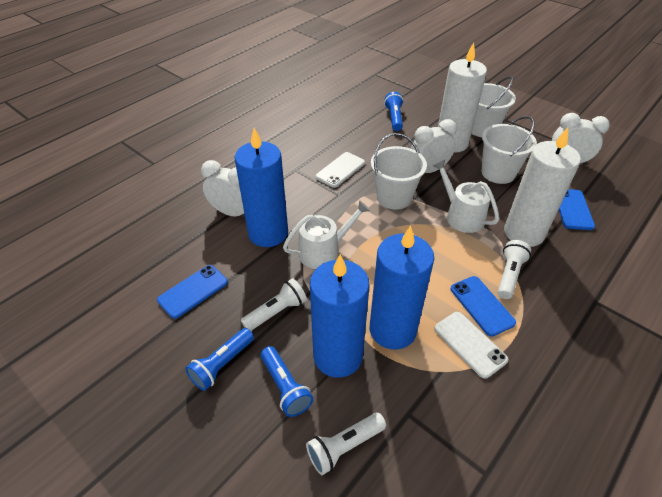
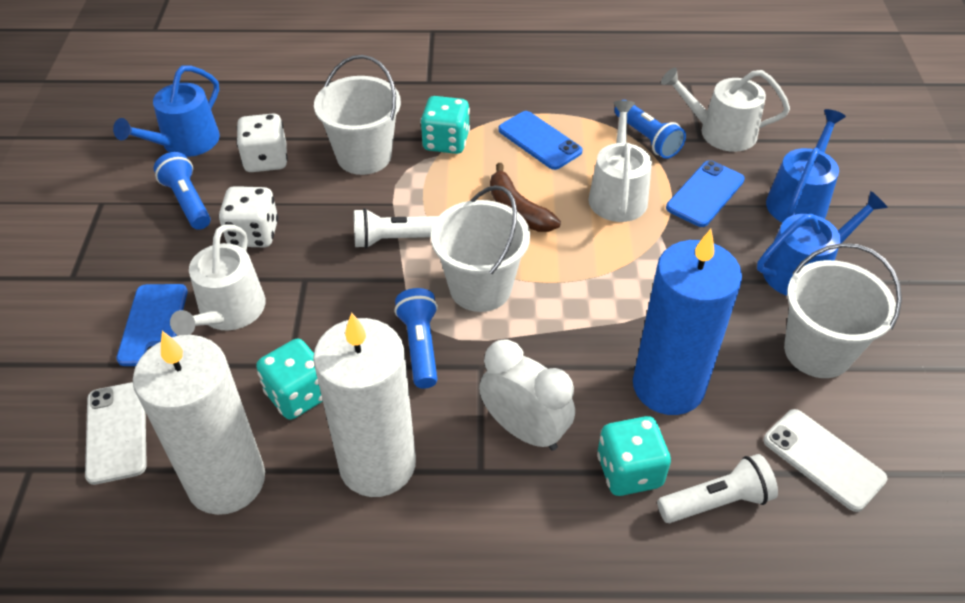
blue candle: 3 -> 1
blue watering can: 0 -> 3
brown banana: 0 -> 1
turquoise dice: 0 -> 3
white clock: 3 -> 1
white dice: 0 -> 2
white flashlight: 3 -> 2
white watering can: 2 -> 3

